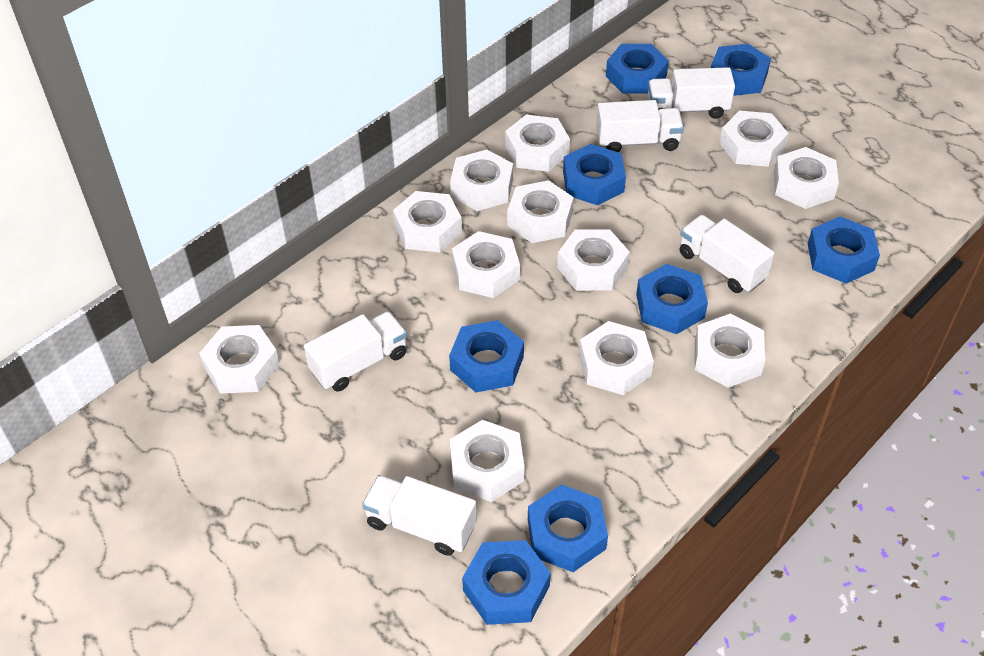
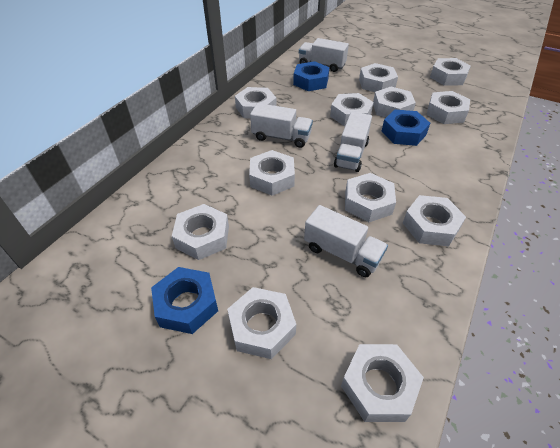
blue nut: 8 -> 3
white truck: 5 -> 4

